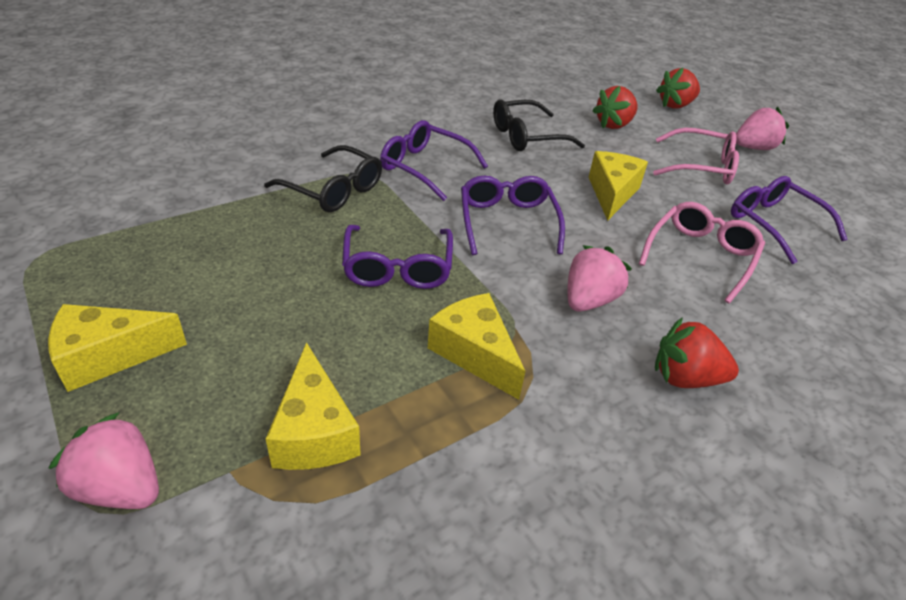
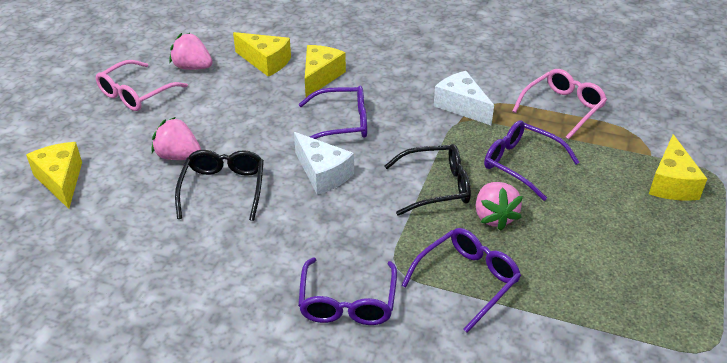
red strawberry: 3 -> 0
white cheese: 0 -> 2

